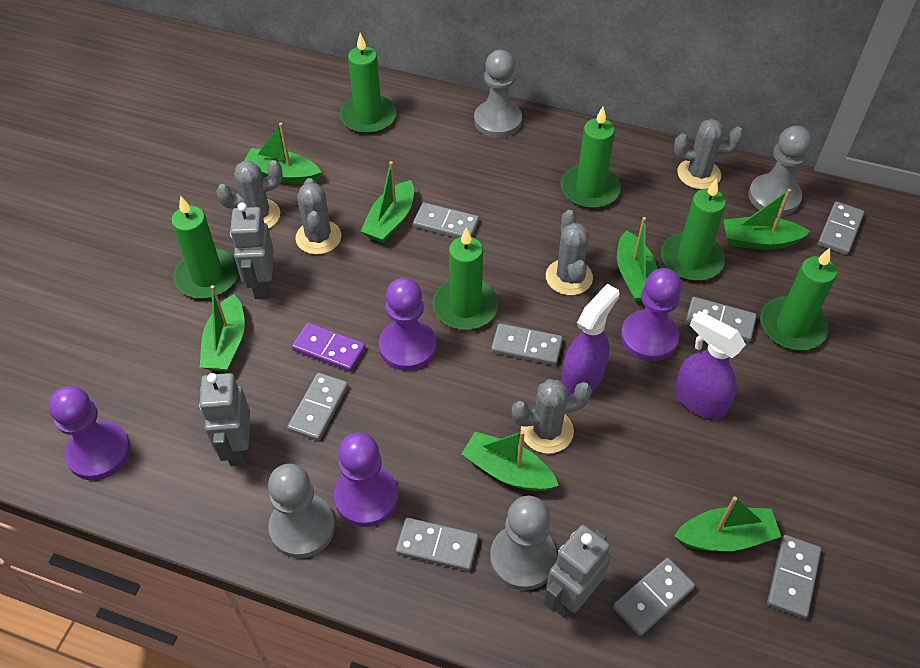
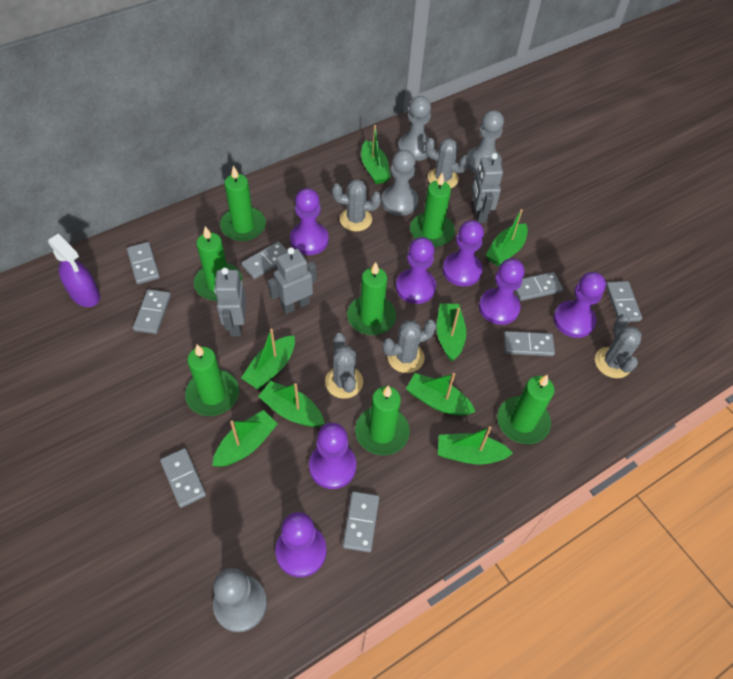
green boat: 7 -> 8
green candle: 6 -> 7
purple domino: 1 -> 0
purple pawn: 4 -> 7
purple spray bottle: 2 -> 1

